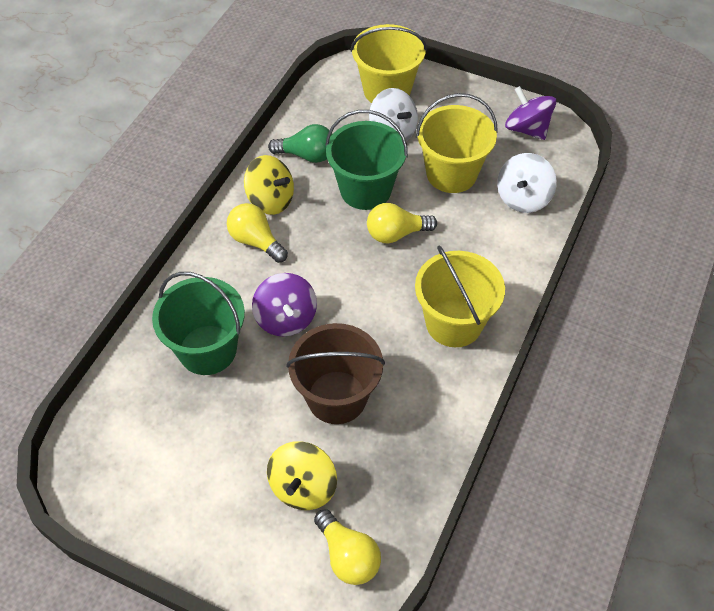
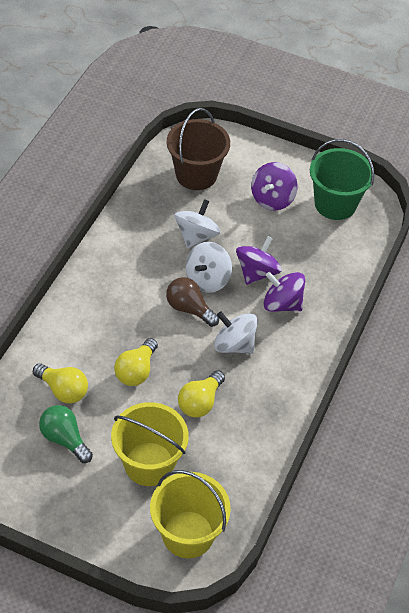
brown light bulb: 0 -> 1
green bucket: 2 -> 1
purple spinning top: 2 -> 3
white spinning top: 2 -> 3
yellow bucket: 3 -> 2
yellow spinning top: 2 -> 0

